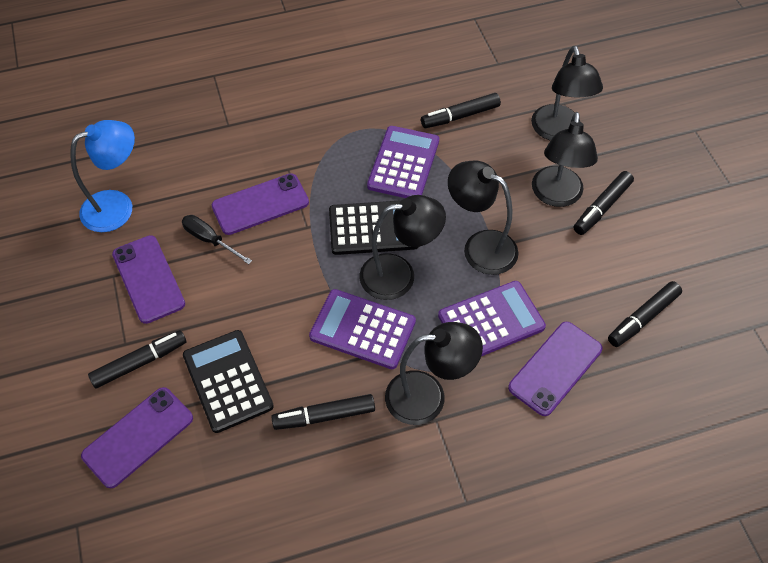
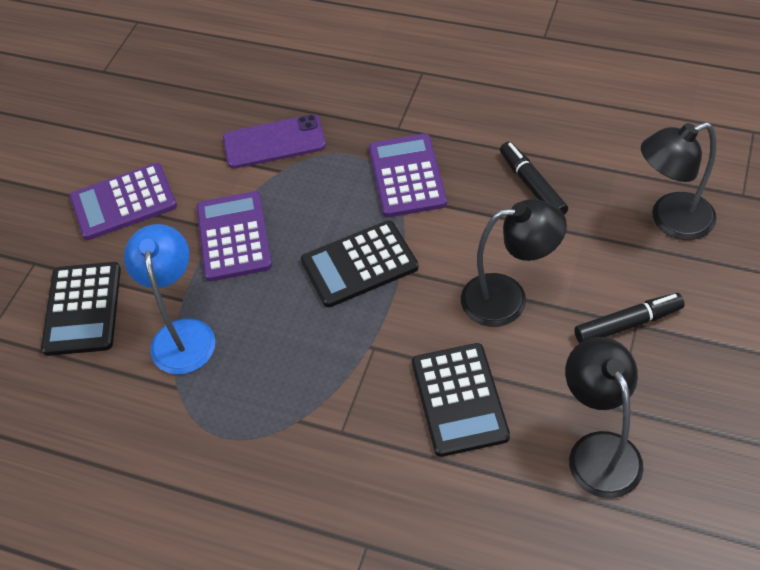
black calculator: 2 -> 3
black lamp: 5 -> 3
black marker: 5 -> 2
black screwdriver: 1 -> 0
purple phone: 4 -> 1

